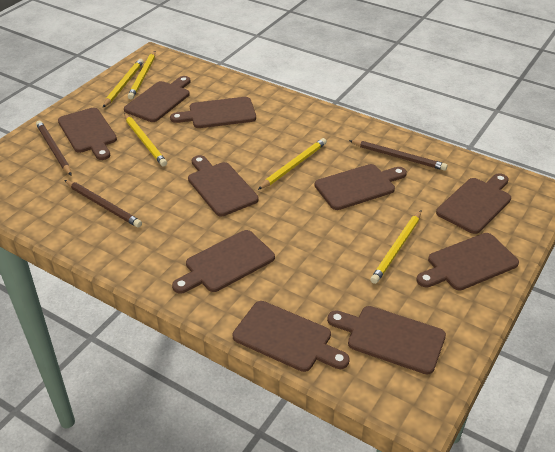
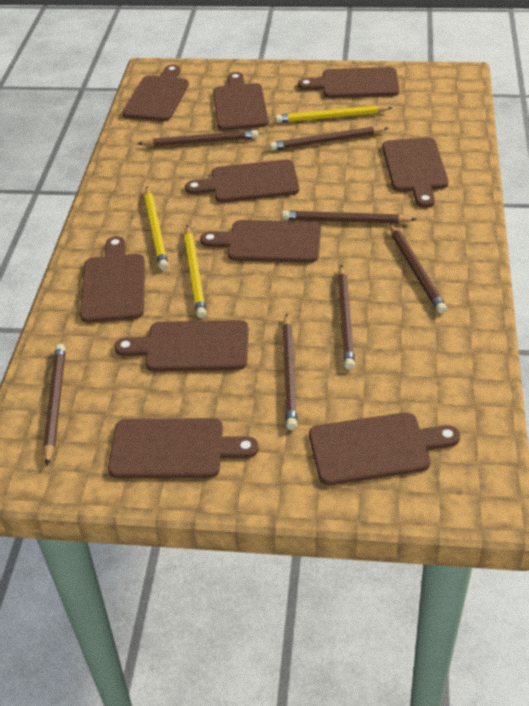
brown pencil: 3 -> 7
yellow pencil: 5 -> 3

